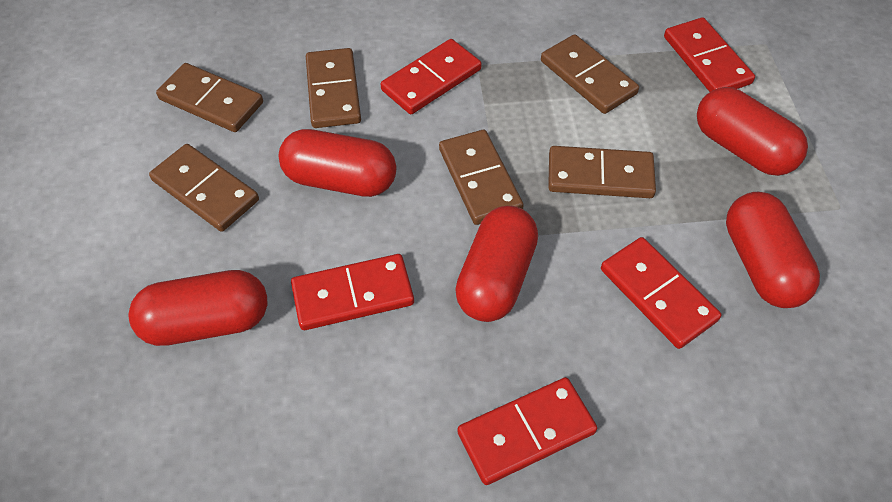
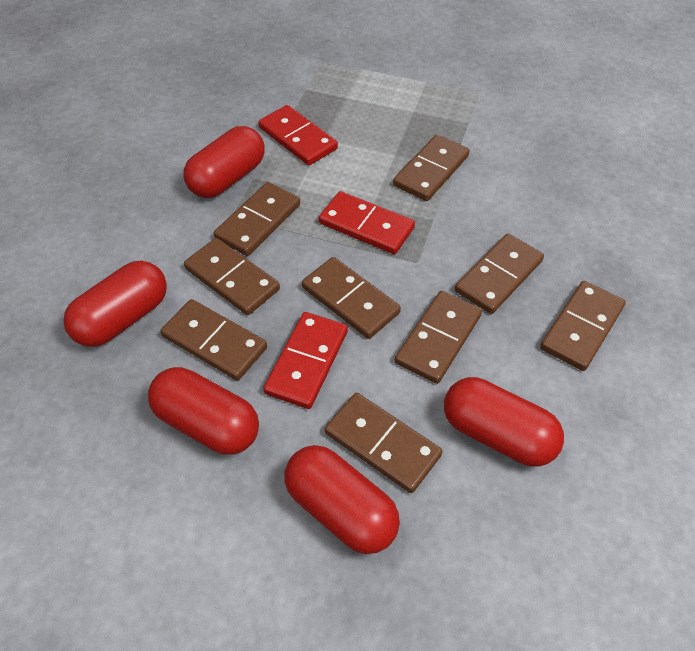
brown domino: 6 -> 9
red domino: 5 -> 3

